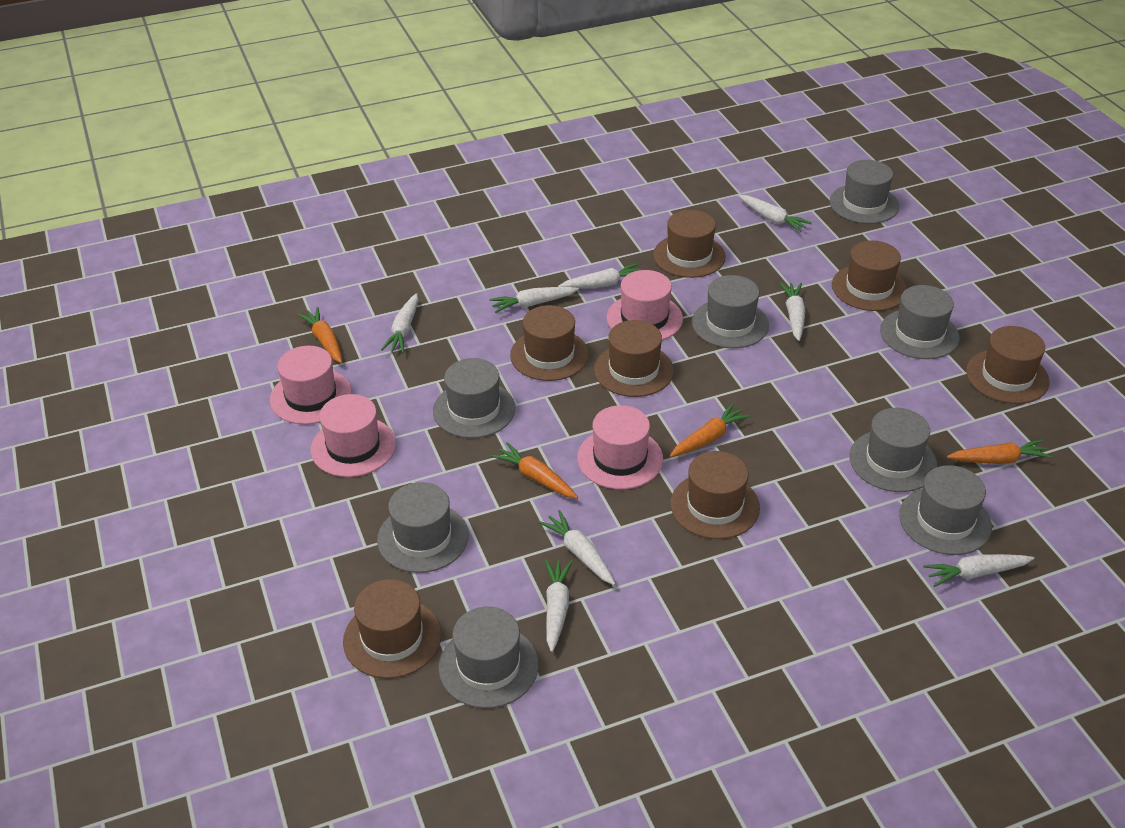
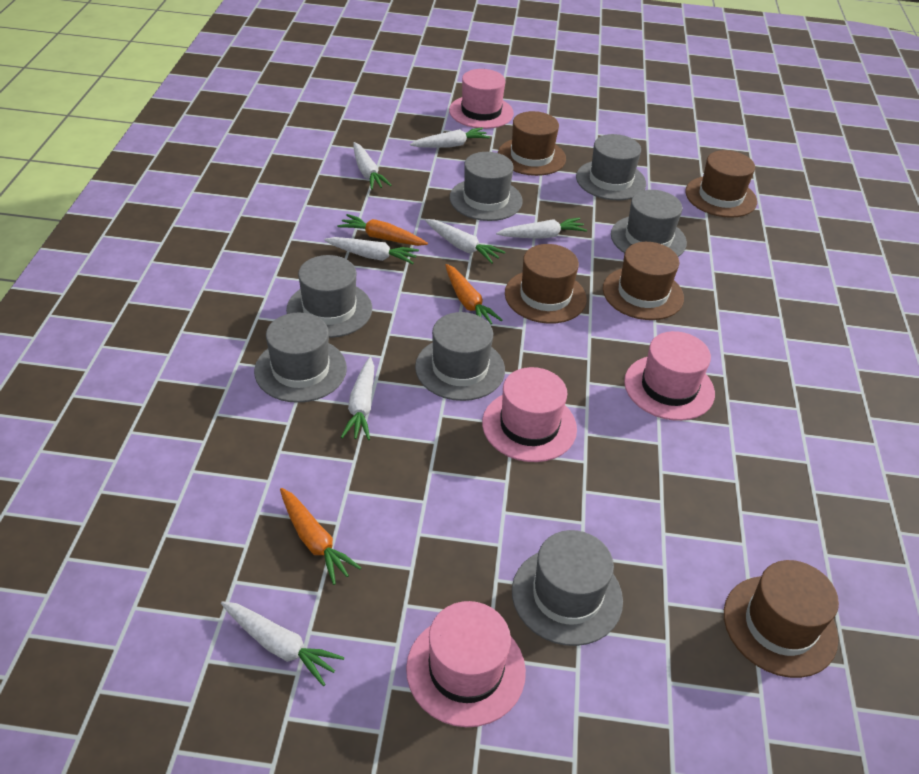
brown hat: 7 -> 5
grey hat: 8 -> 7
orange carrot: 4 -> 3
white carrot: 8 -> 7

